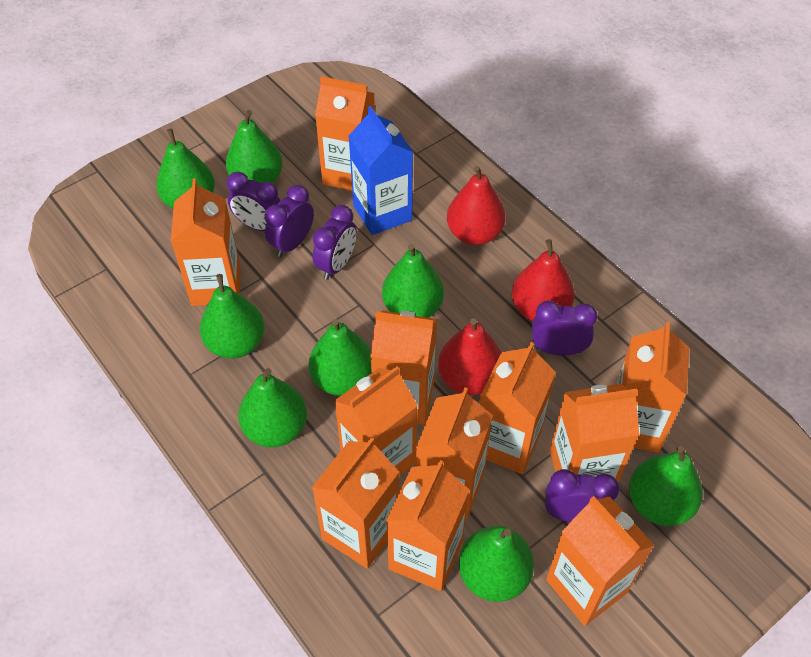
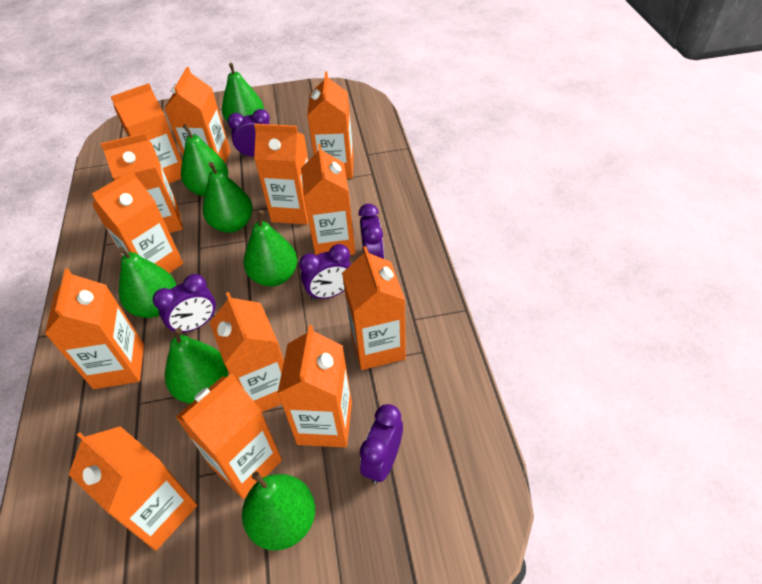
blue carton: 1 -> 0
green pear: 8 -> 7
orange carton: 11 -> 13
red pear: 3 -> 0

